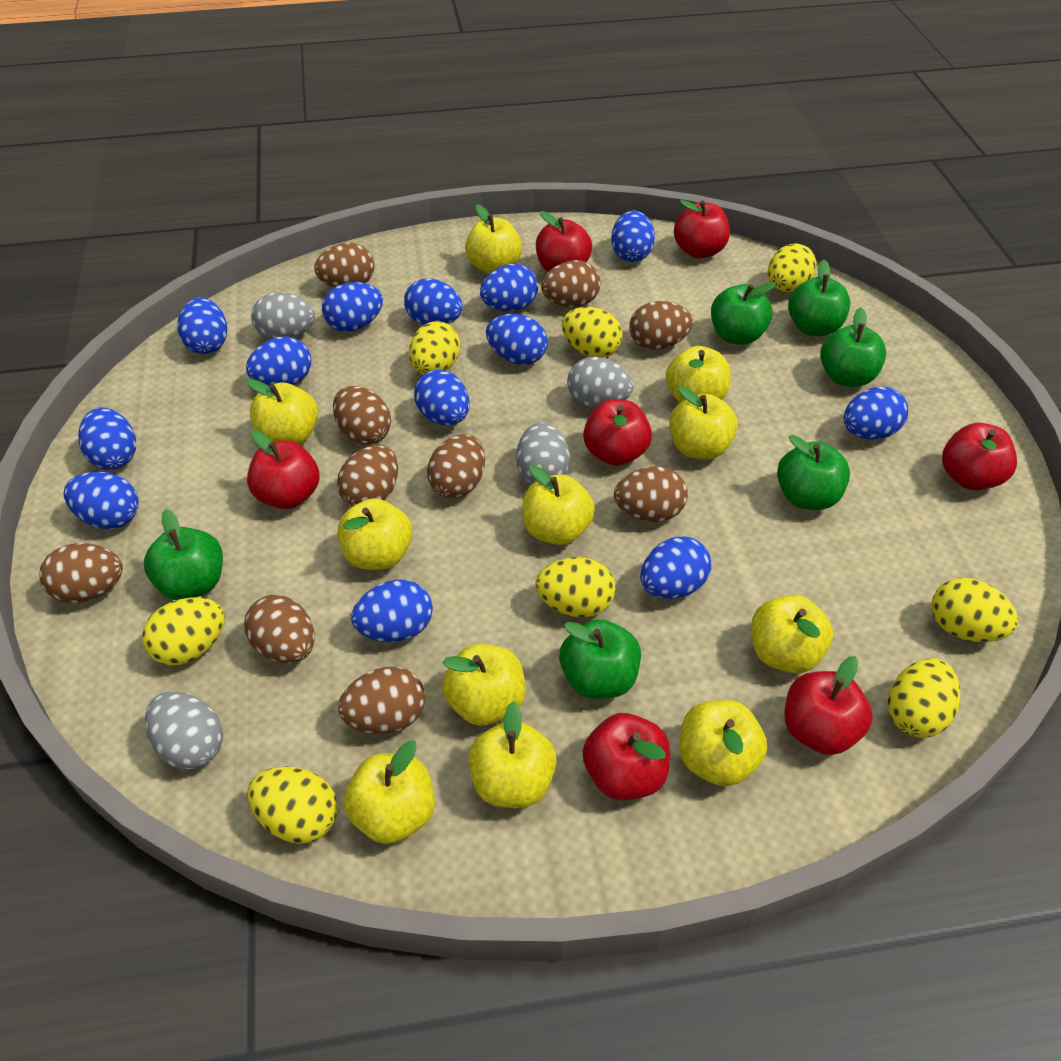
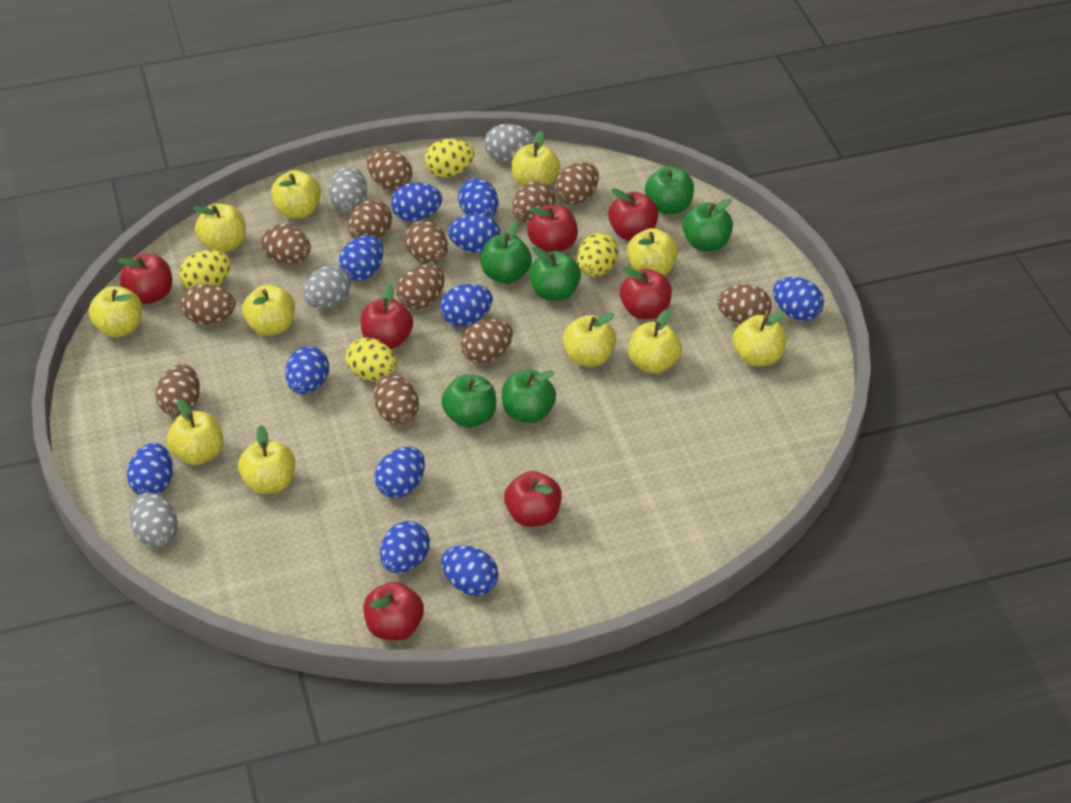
blue egg: 13 -> 11
brown egg: 10 -> 12
yellow egg: 8 -> 4

